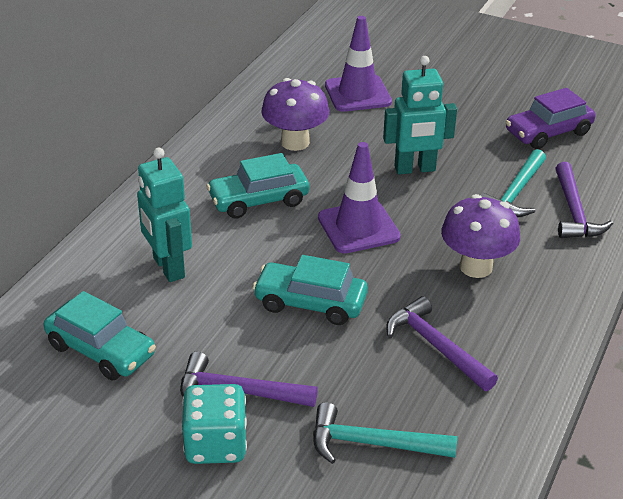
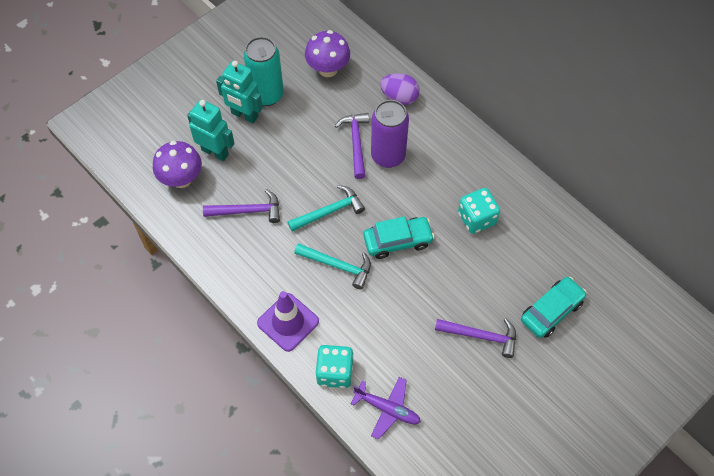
purple can: 0 -> 1
purple car: 1 -> 0
purple egg: 0 -> 1
purple plane: 0 -> 1
purple traffic cone: 2 -> 1
turquoise can: 0 -> 1
turquoise car: 3 -> 2
turquoise dice: 1 -> 2

